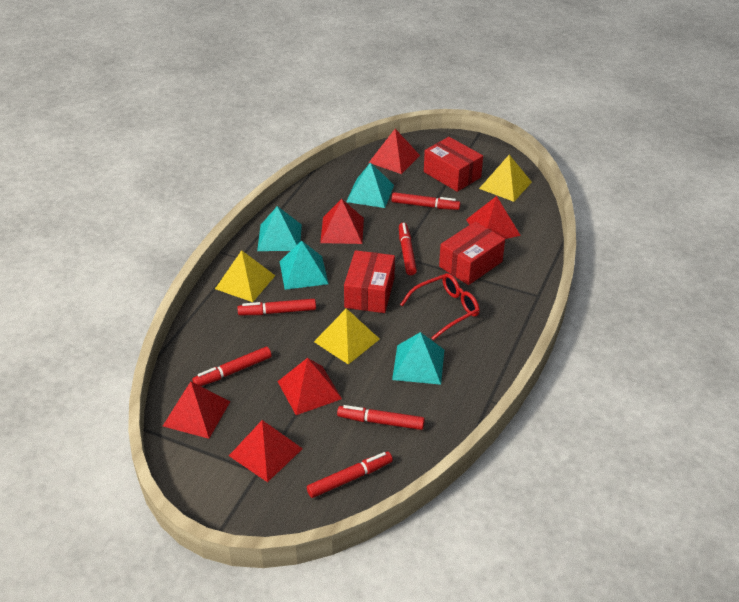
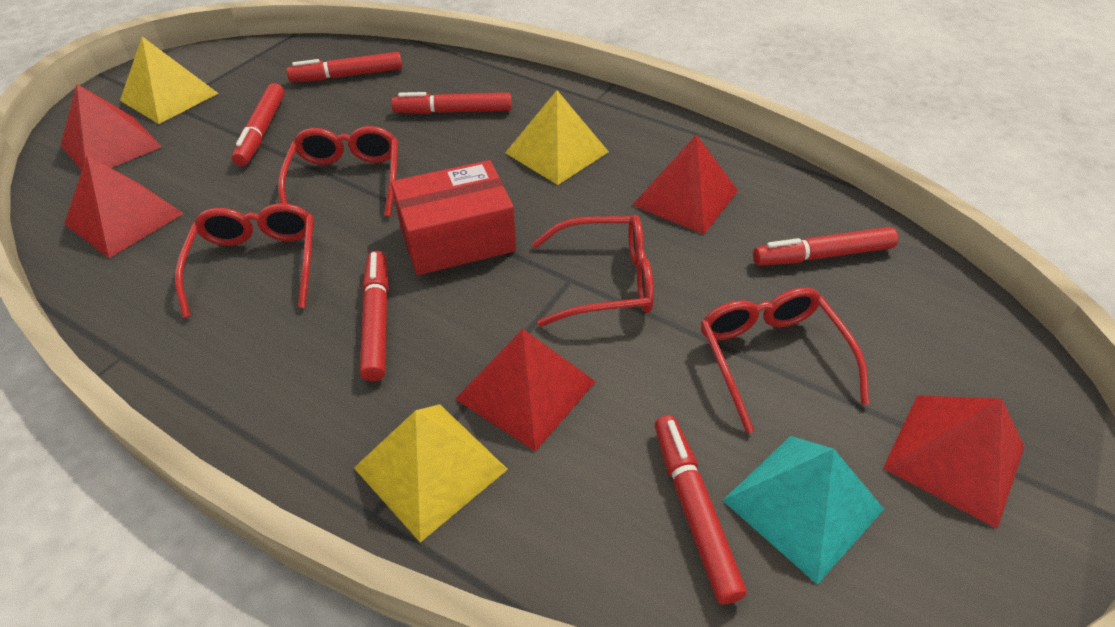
red box: 3 -> 1
red glasses: 1 -> 4
red pyramid: 6 -> 5
turquoise pyramid: 4 -> 1

